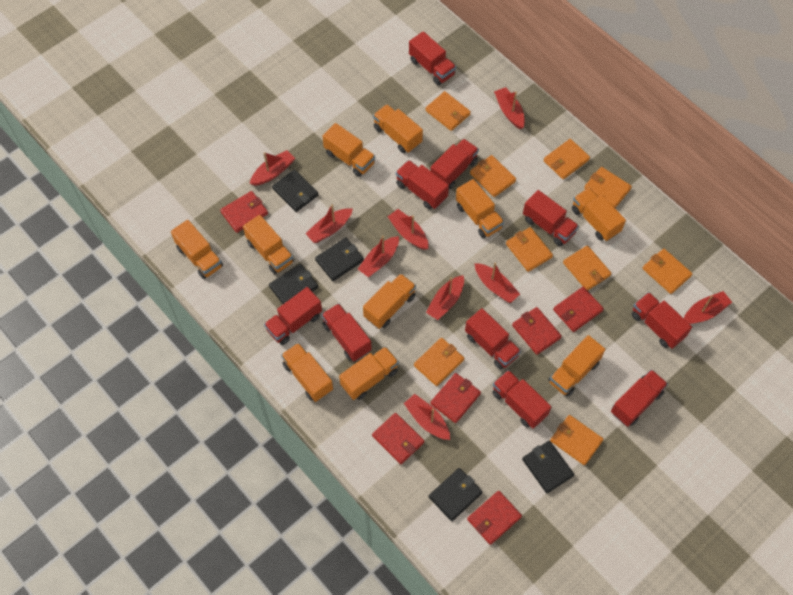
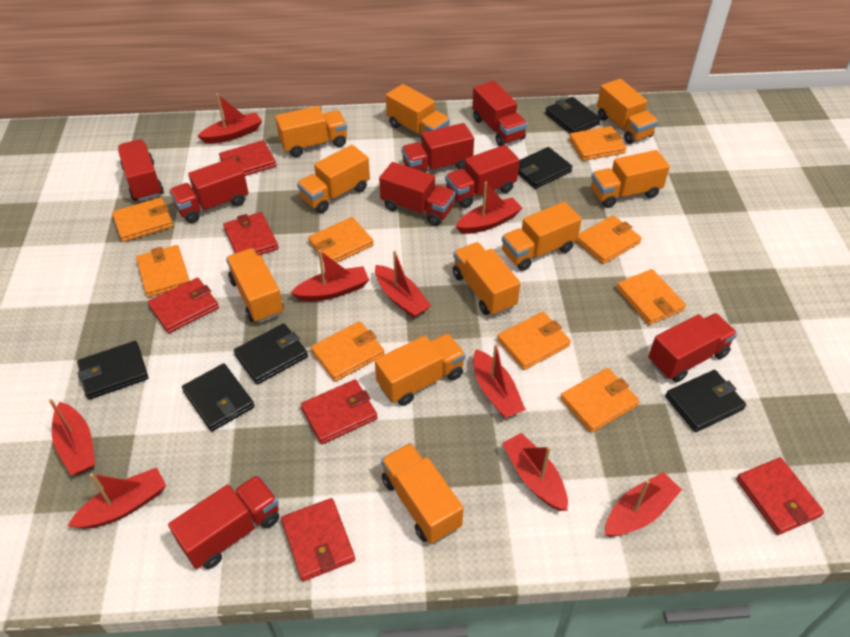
black wallet: 5 -> 6
red truck: 10 -> 8

